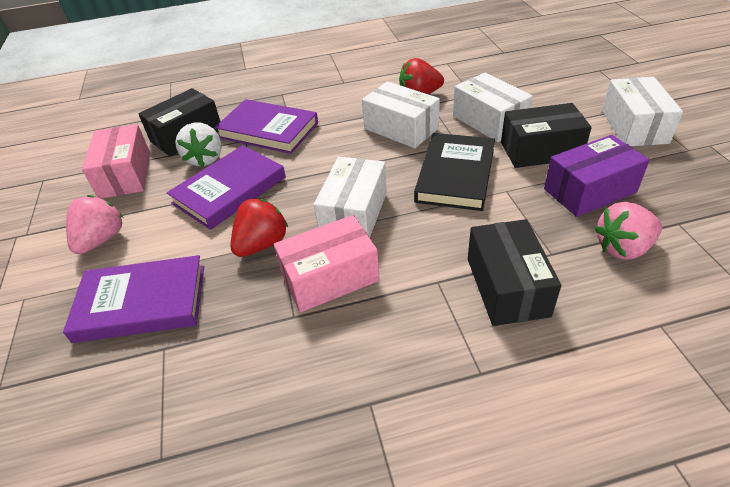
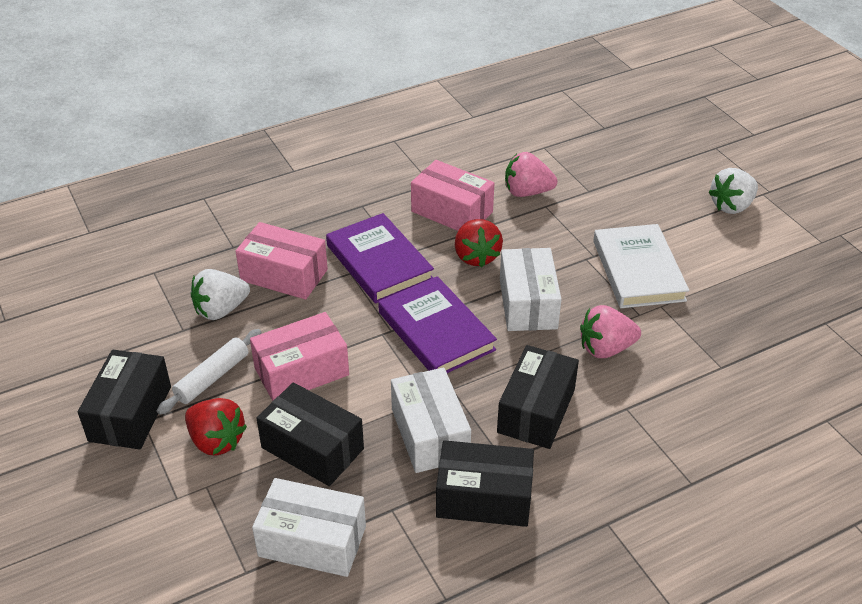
black book: 1 -> 0
black box: 3 -> 4
pink box: 2 -> 3
purple book: 3 -> 2
purple box: 1 -> 0
white book: 0 -> 1
white box: 4 -> 3
white rolling pin: 0 -> 1
white strawberry: 1 -> 2

